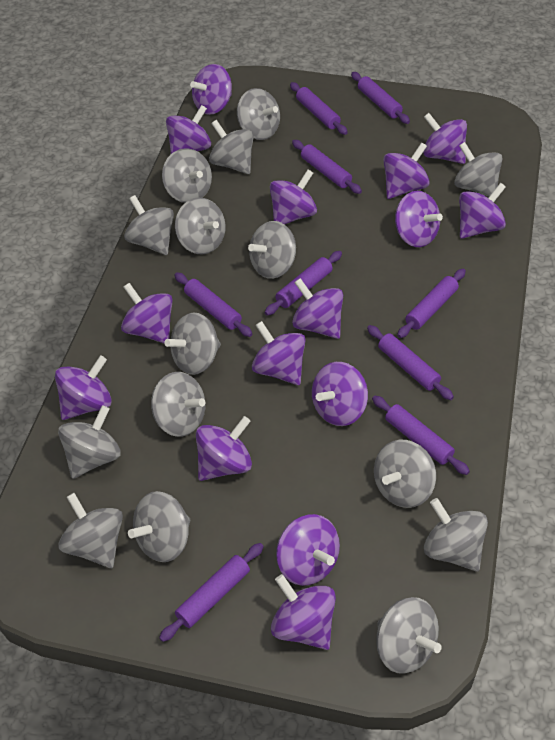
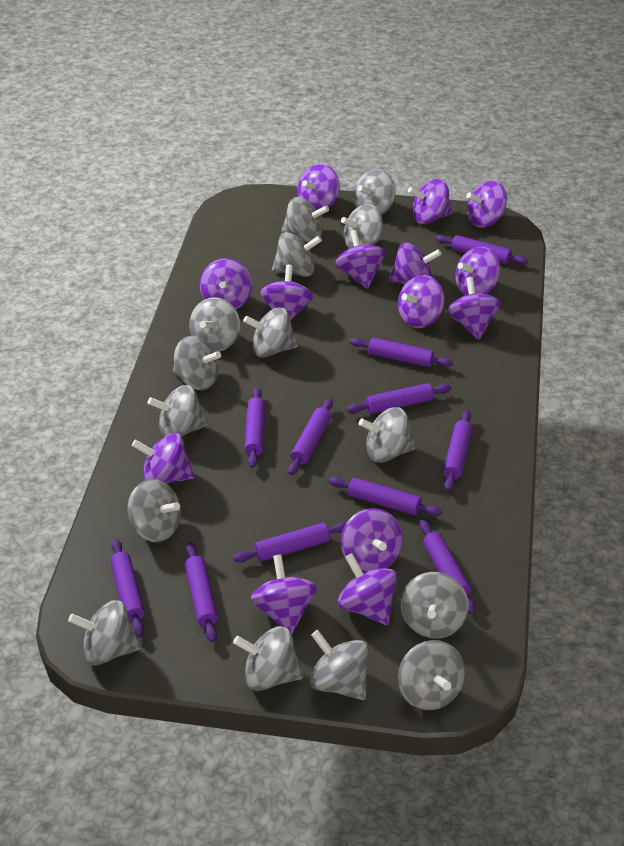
purple rolling pin: 9 -> 11
purple spinning top: 15 -> 14

